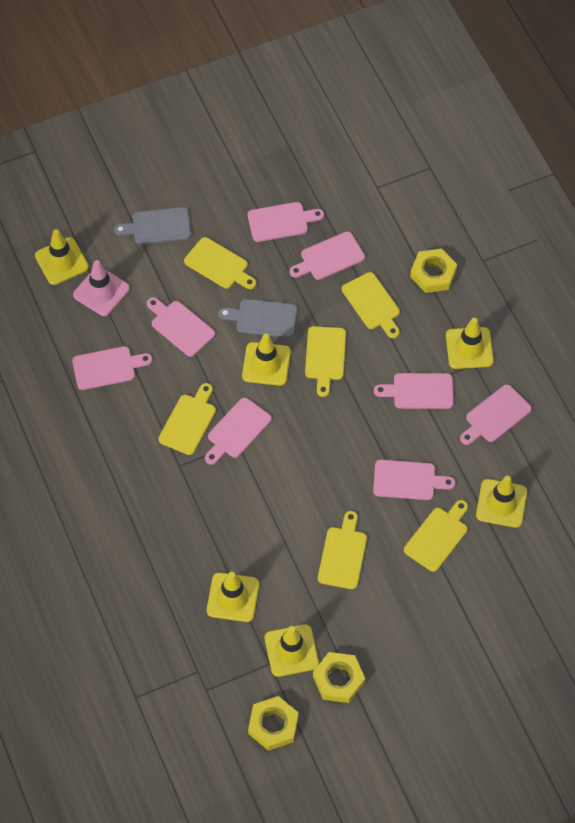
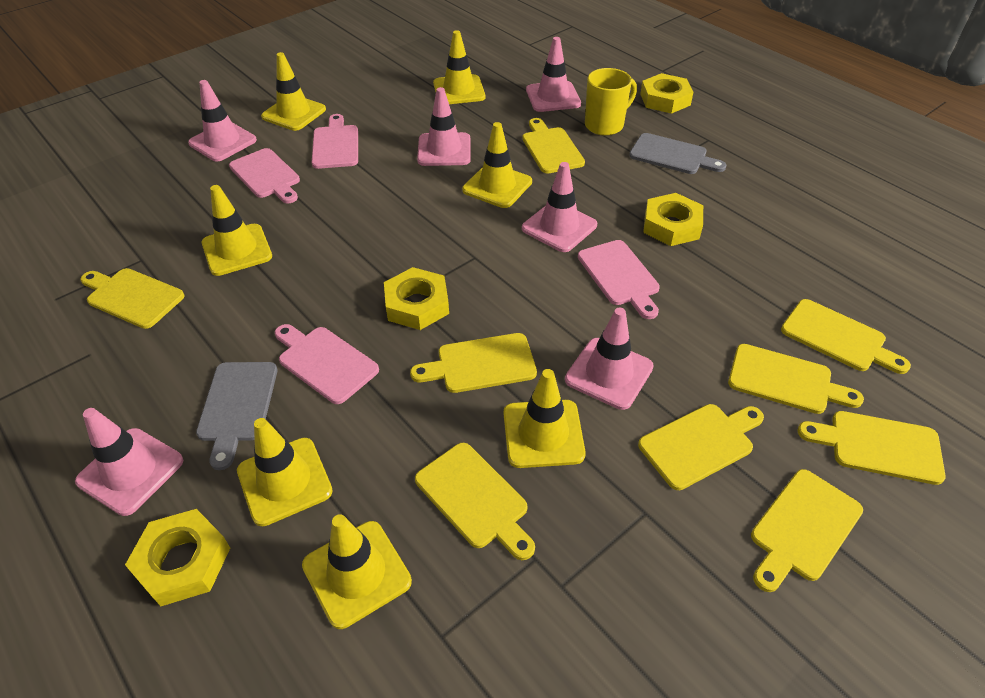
pink cutting board: 8 -> 4
pink traffic cone: 1 -> 6
yellow cutting board: 6 -> 9
yellow mug: 0 -> 1
yellow nut: 3 -> 4
yellow traffic cone: 6 -> 7

